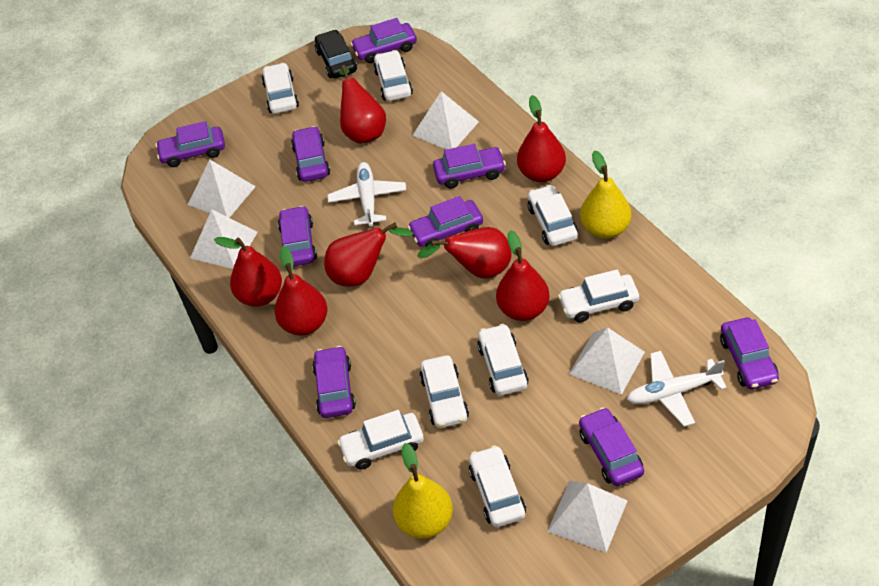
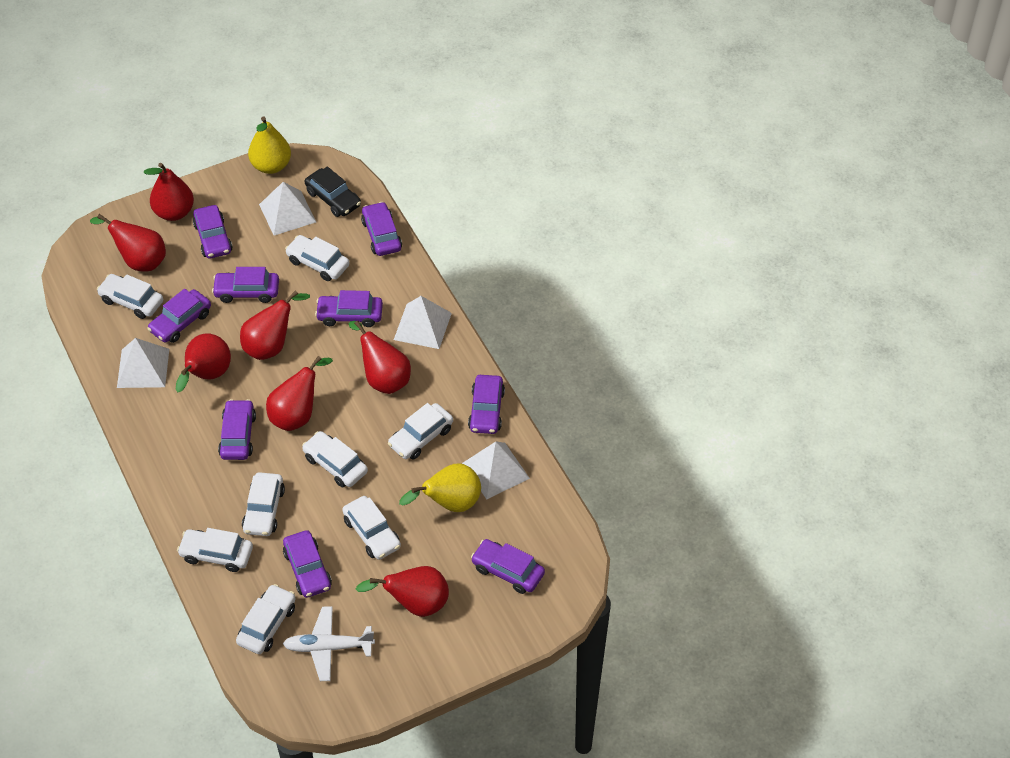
white plane: 2 -> 1
white pyramid: 5 -> 4

